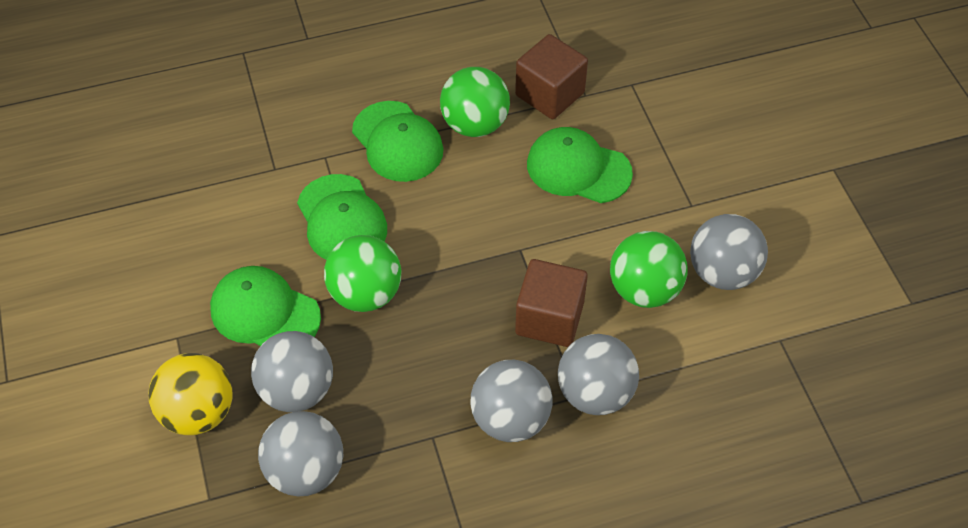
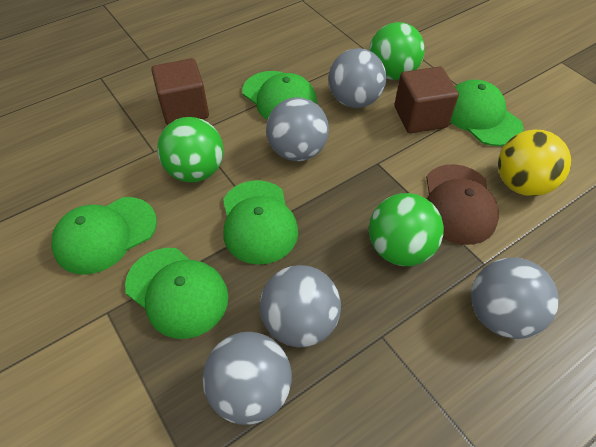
brown cap: 0 -> 1
green cap: 4 -> 5

